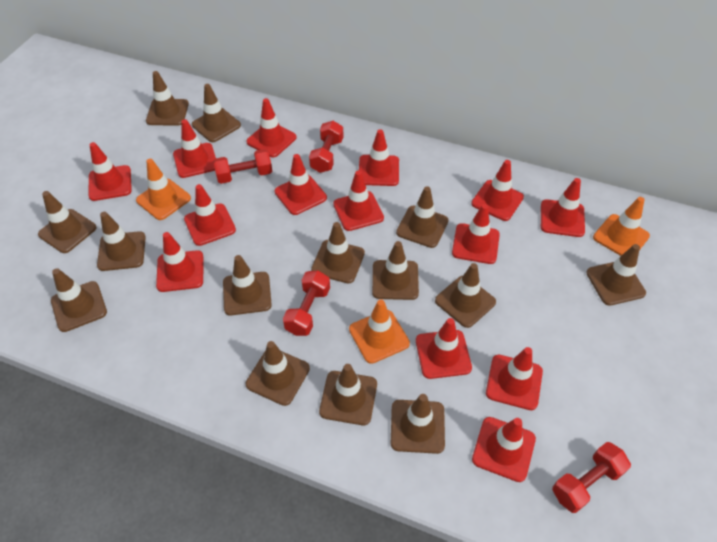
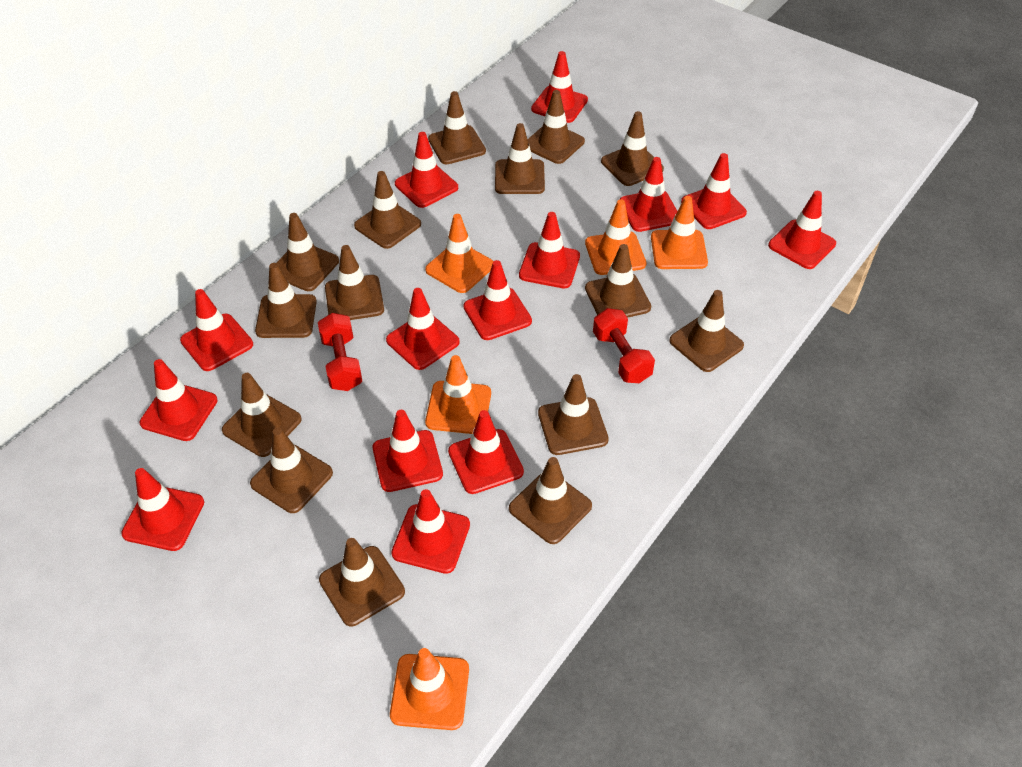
brown traffic cone: 14 -> 15
orange traffic cone: 3 -> 5
red dumbbell: 4 -> 2

